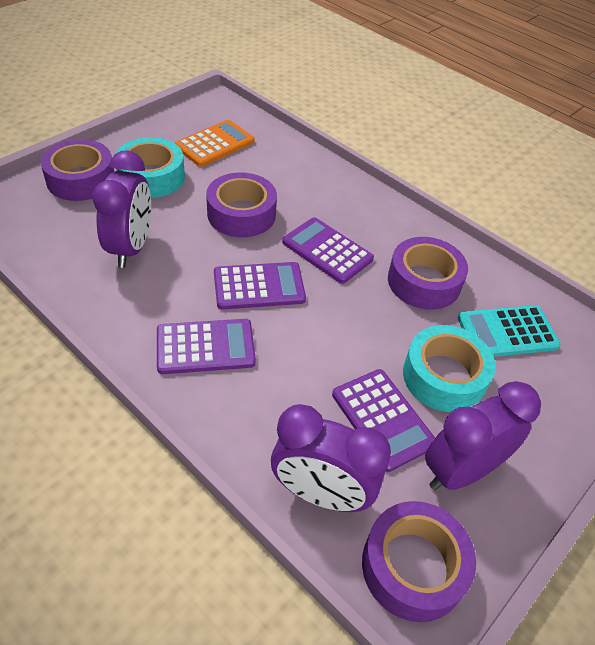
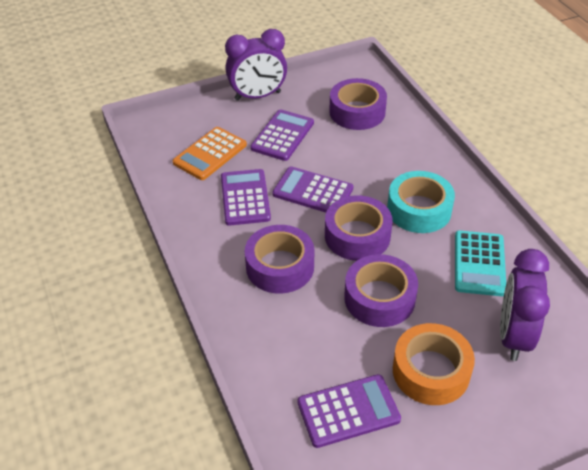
orange tape: 0 -> 1
purple clock: 3 -> 2
turquoise tape: 2 -> 1

